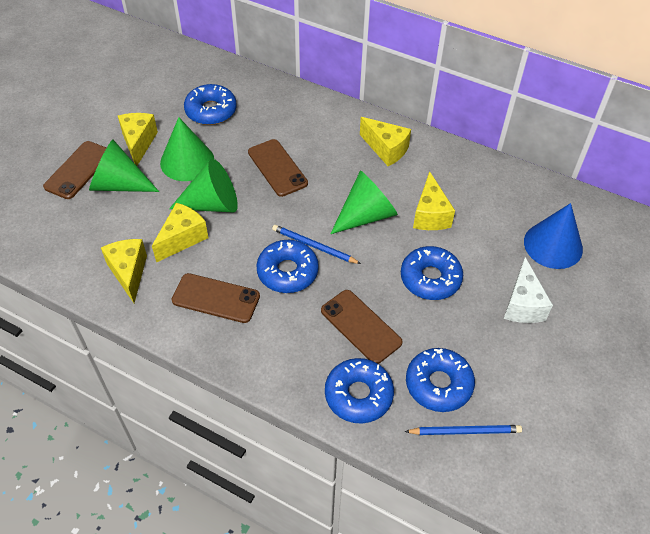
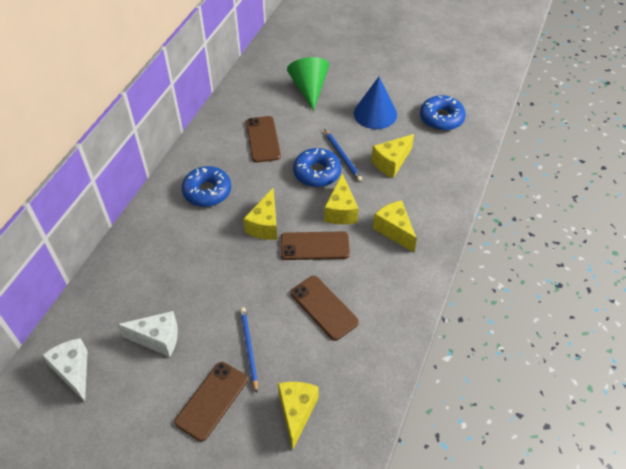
blue donut: 5 -> 3
green cone: 4 -> 1
white cheese: 1 -> 2

